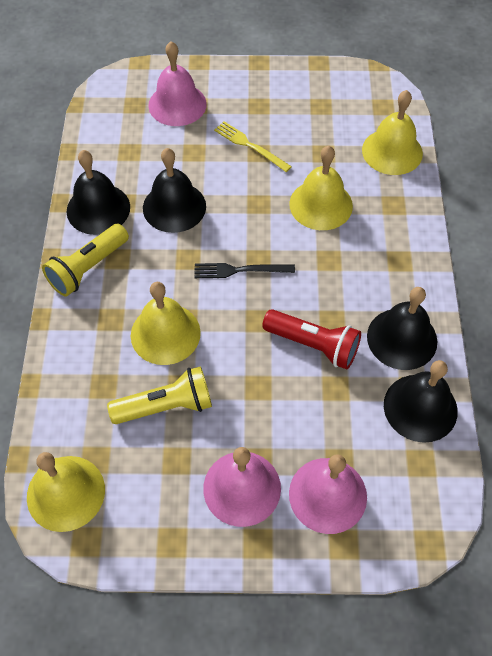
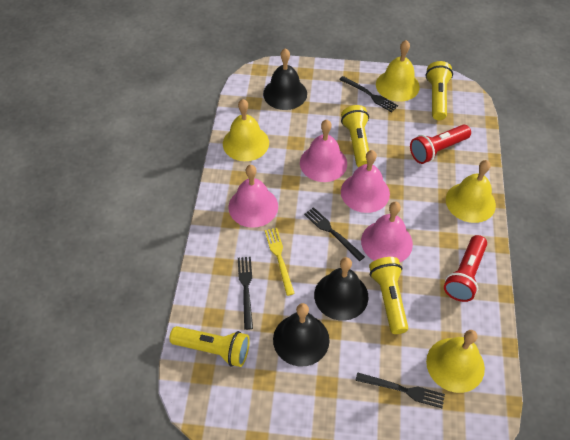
black bell: 4 -> 3
black fork: 1 -> 4
pink bell: 3 -> 4
red flashlight: 1 -> 2
yellow flashlight: 2 -> 4

